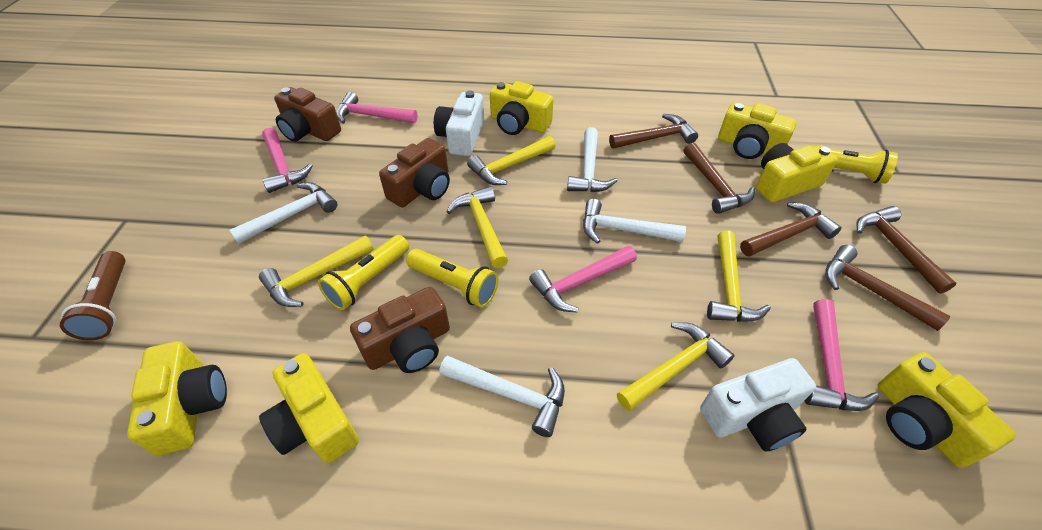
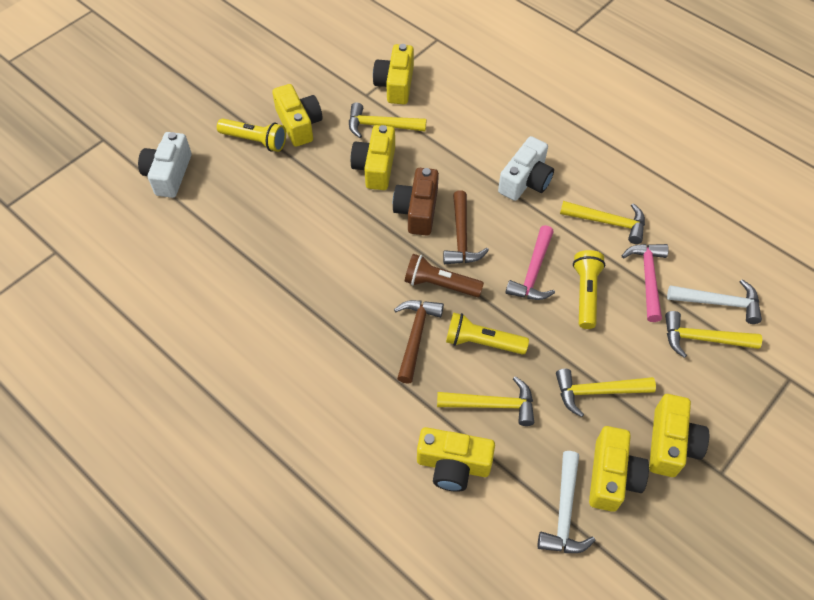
brown camera: 3 -> 1
brown hammer: 5 -> 2
pink hammer: 4 -> 2
white hammer: 4 -> 2

